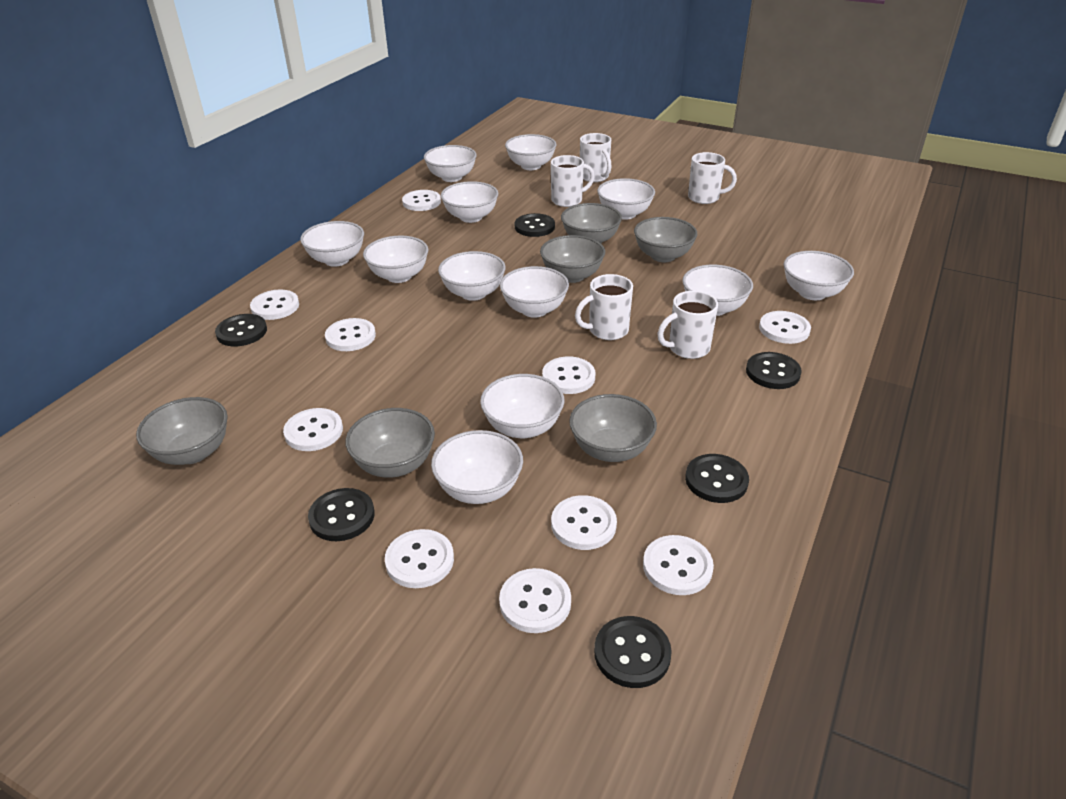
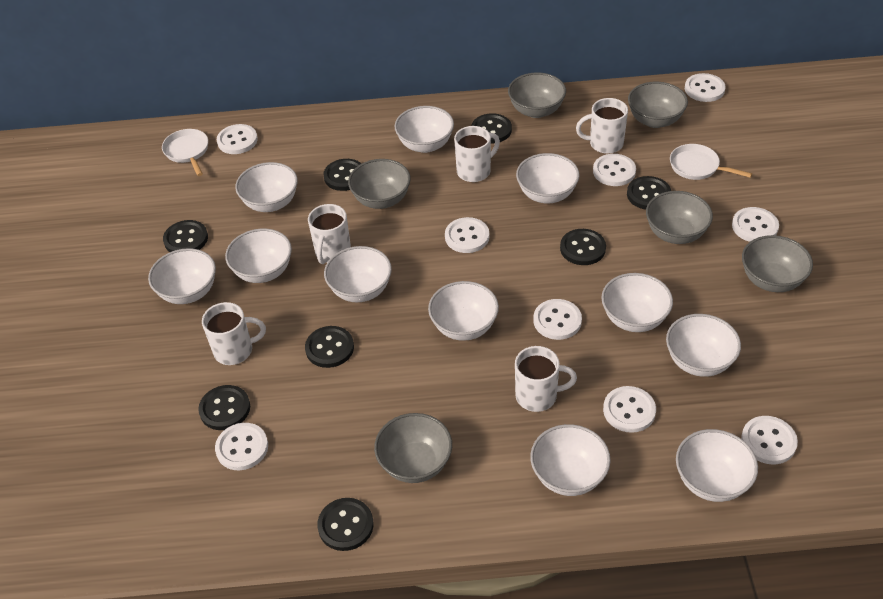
black button: 6 -> 8
white bowl: 12 -> 11
white button: 10 -> 9
white pan: 0 -> 2

